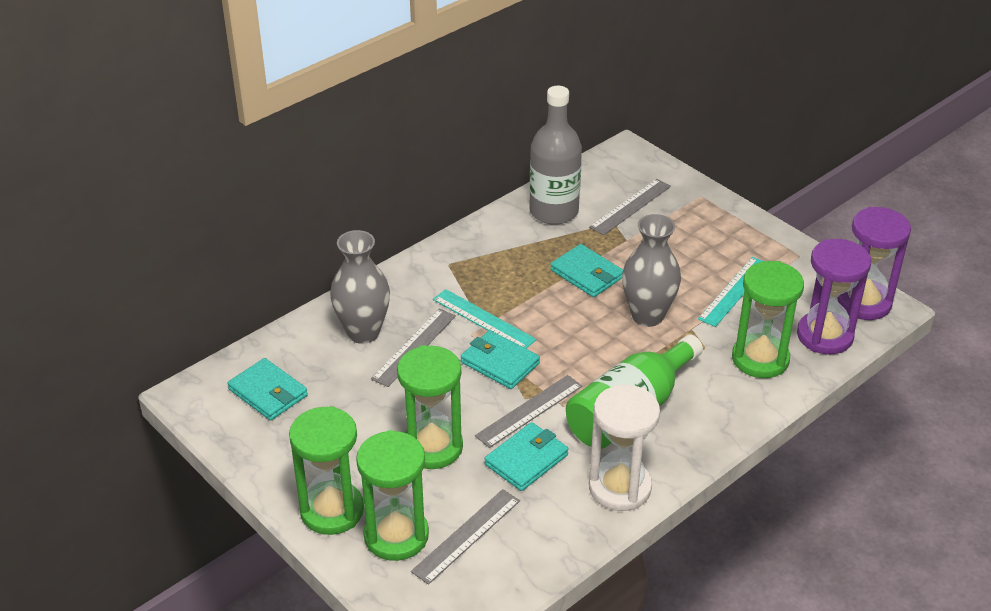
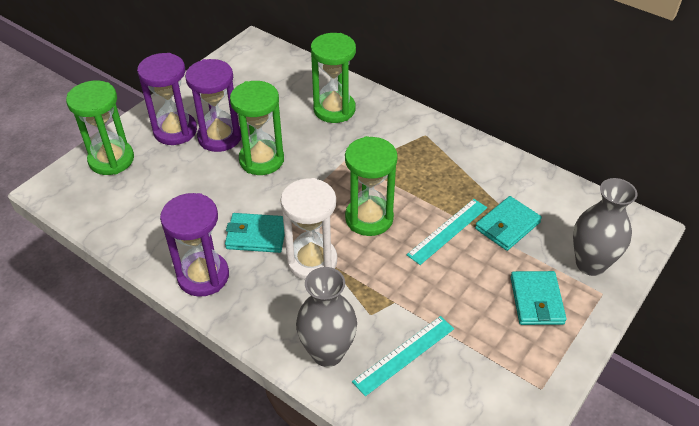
green bottle: 1 -> 0
grey bottle: 1 -> 0
grey ruler: 4 -> 0
purple hourglass: 2 -> 3
turquoise wallet: 4 -> 3

